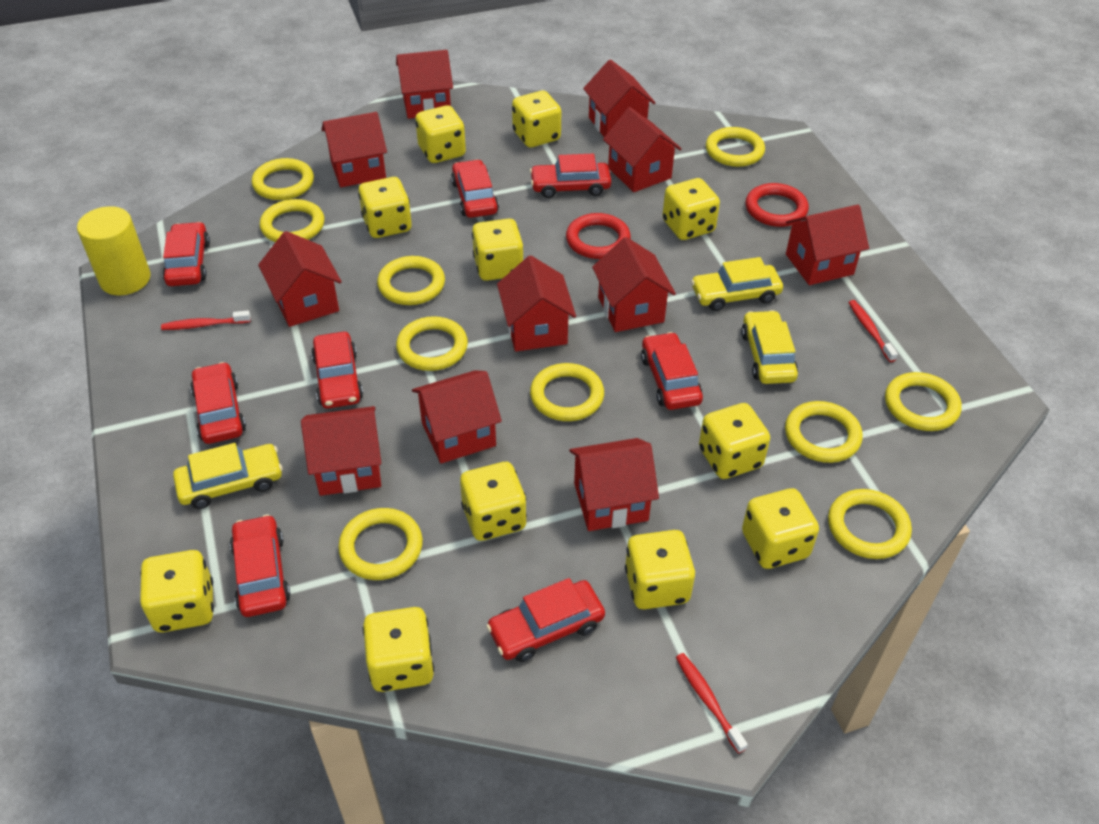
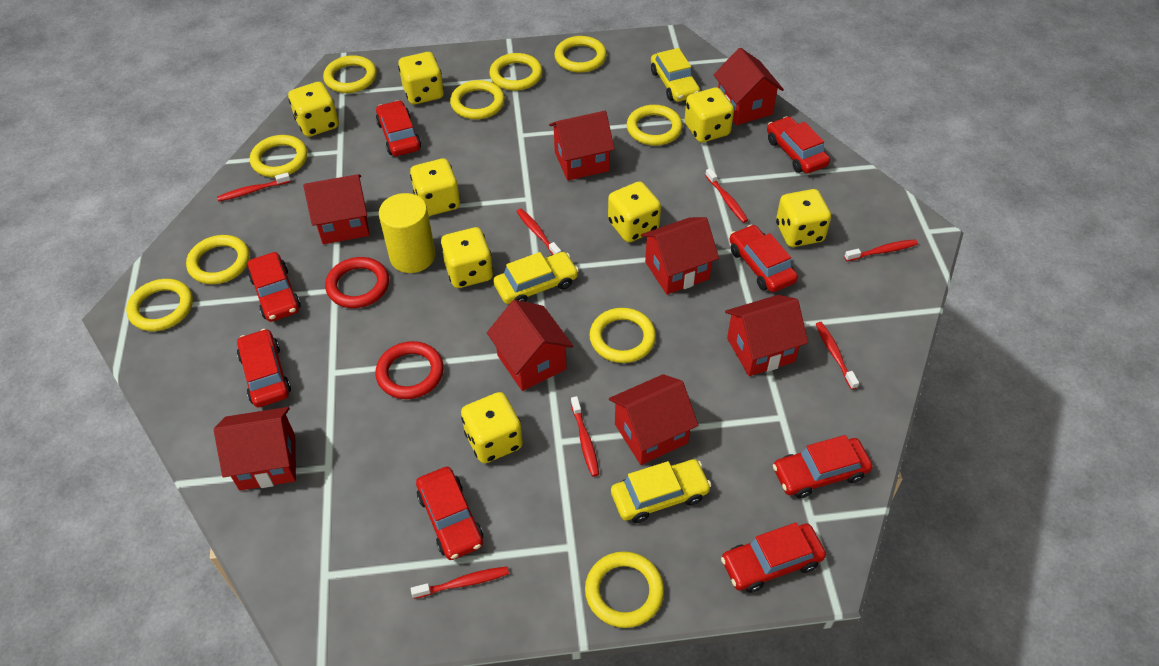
red house: 11 -> 8
red toothbrush: 3 -> 7
yellow dice: 11 -> 8

